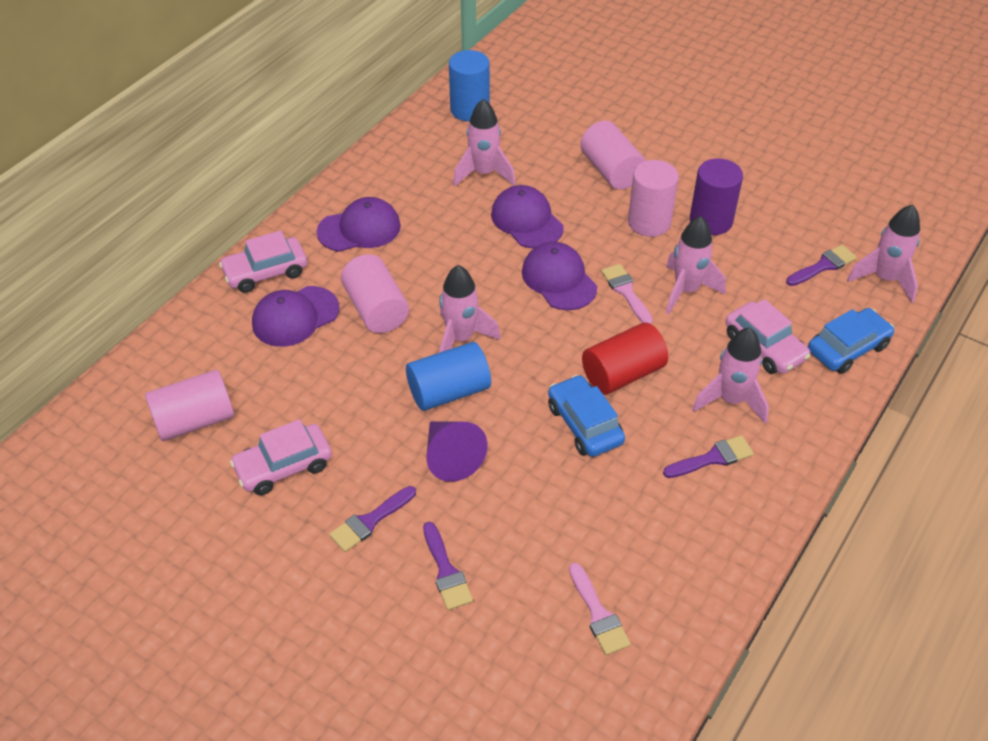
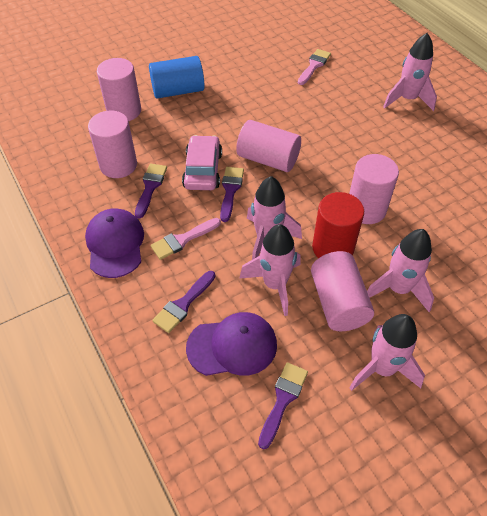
blue car: 2 -> 0
blue cylinder: 2 -> 1
pink car: 3 -> 1
pink cylinder: 4 -> 5
purple cap: 4 -> 2
purple cone: 1 -> 0
purple cylinder: 1 -> 0

